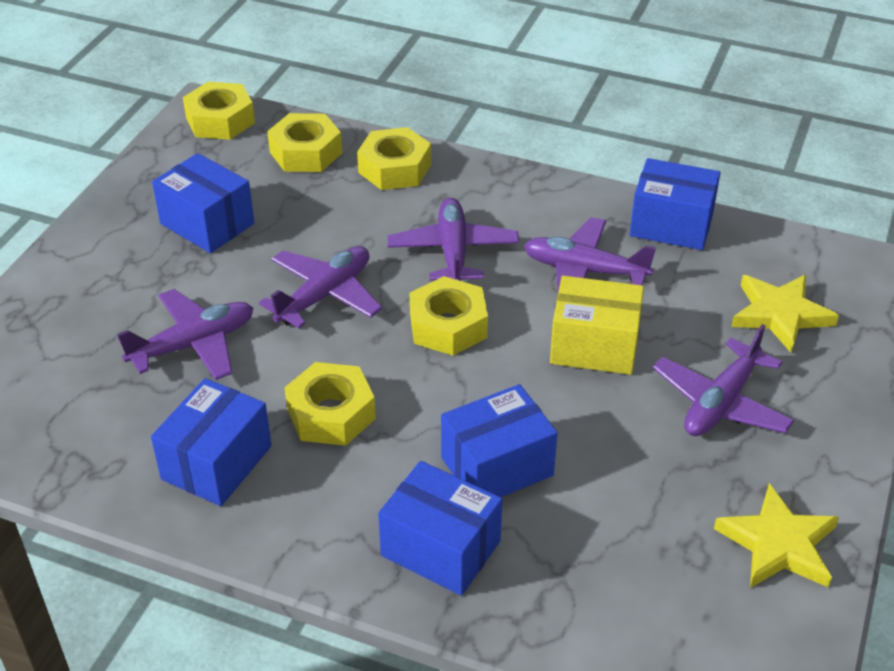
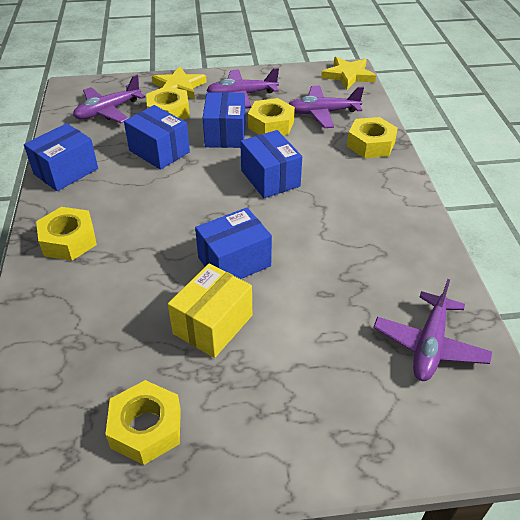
purple plane: 5 -> 4

